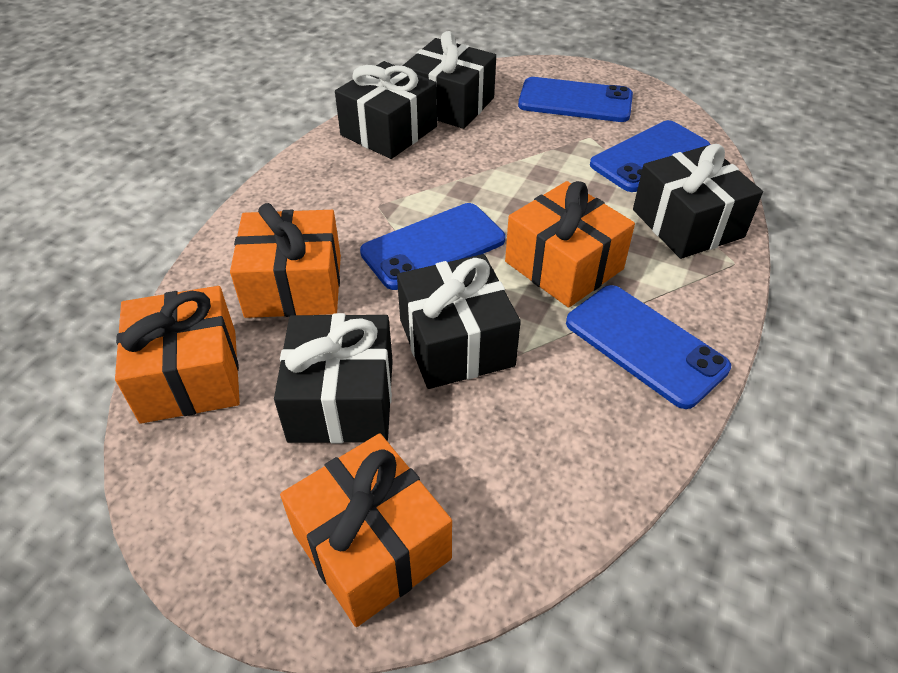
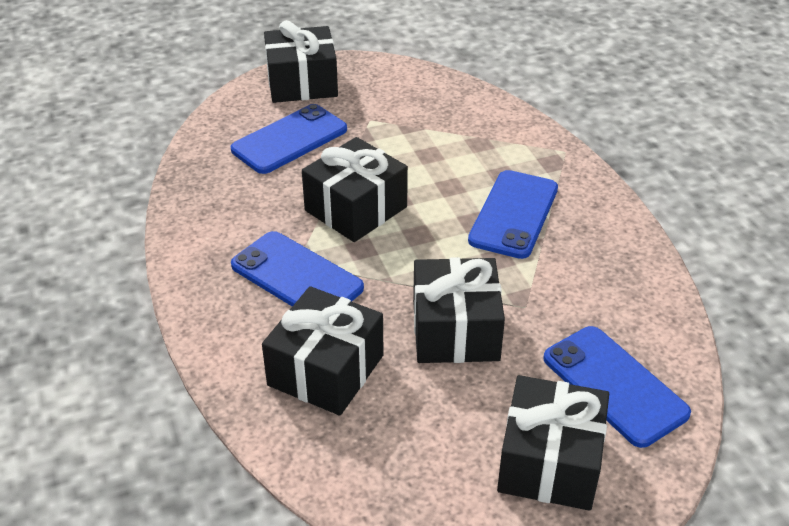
orange gift: 4 -> 0

